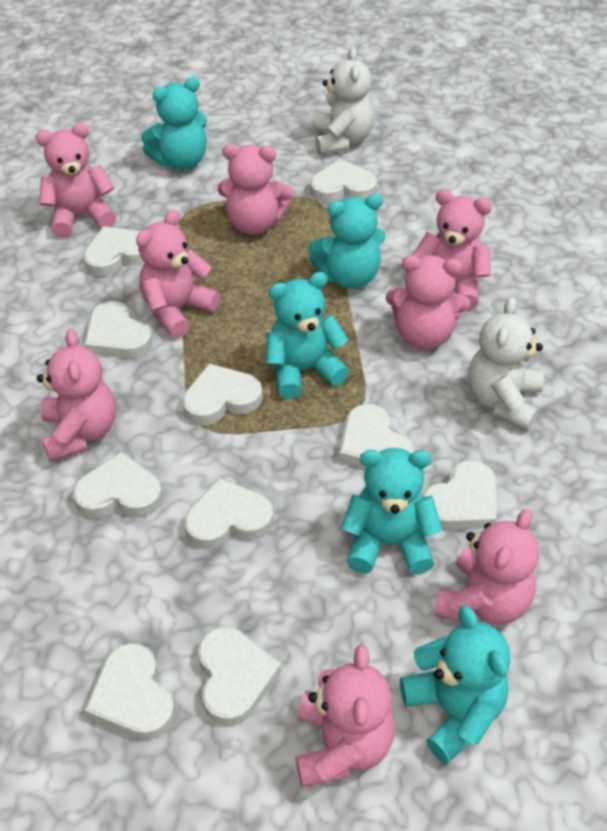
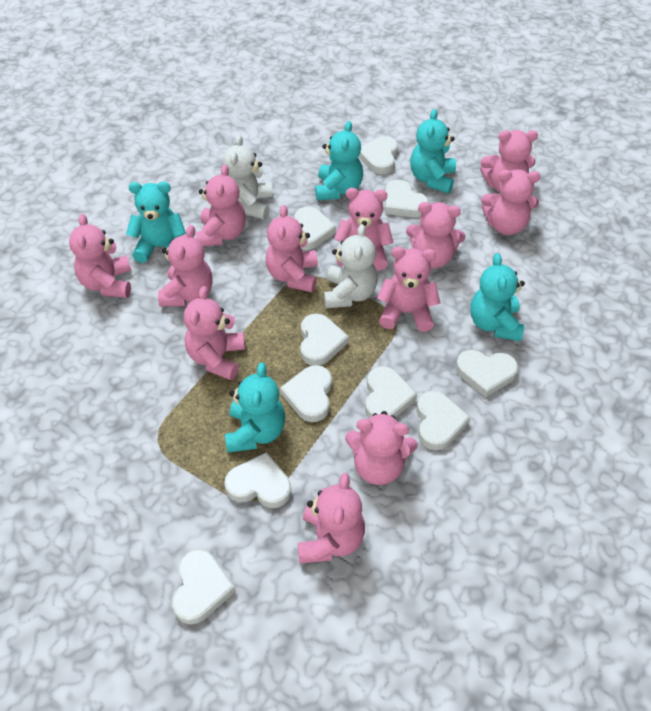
pink teddy bear: 8 -> 12

